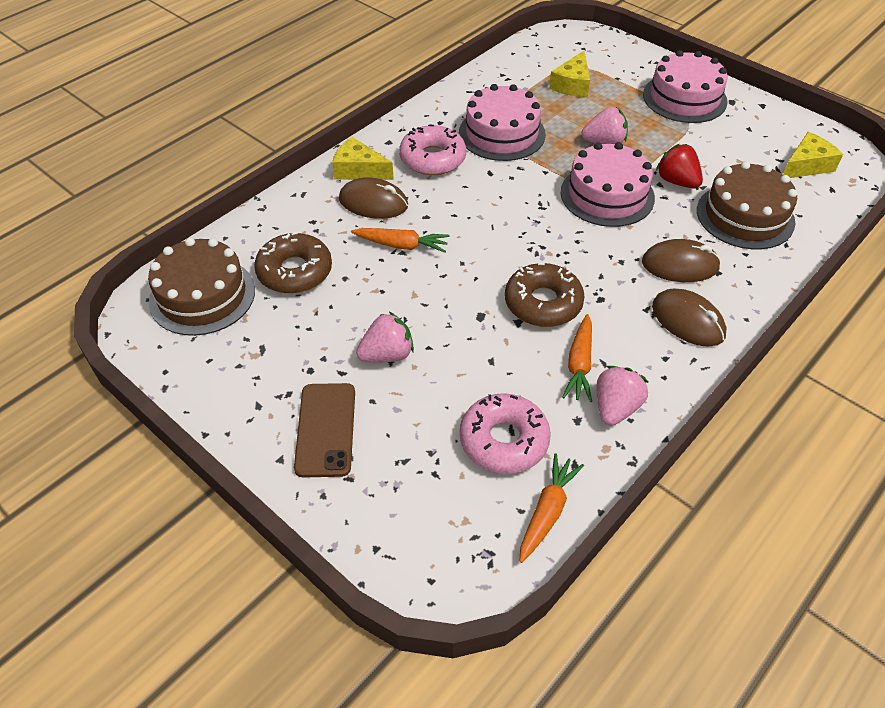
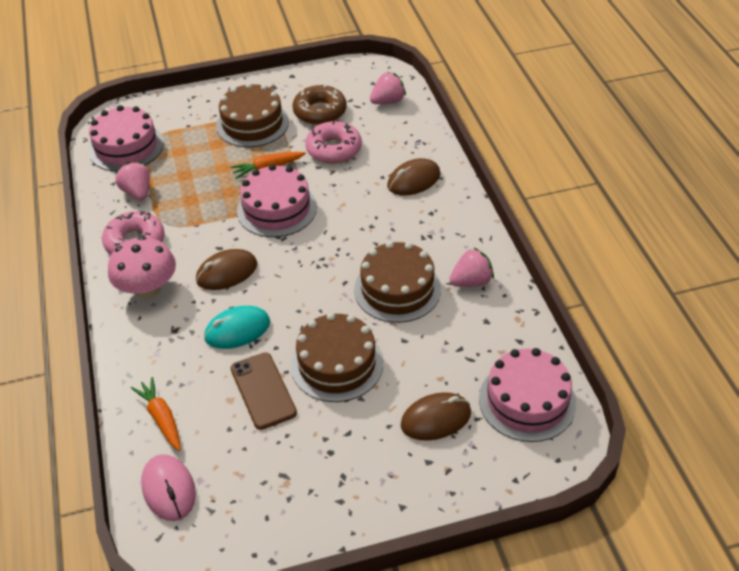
brown cake: 2 -> 3
brown donut: 2 -> 1
orange carrot: 3 -> 2
pink mouse: 0 -> 1
pink mushroom: 0 -> 1
red strawberry: 1 -> 0
turquoise mouse: 0 -> 1
yellow cheese: 3 -> 0

